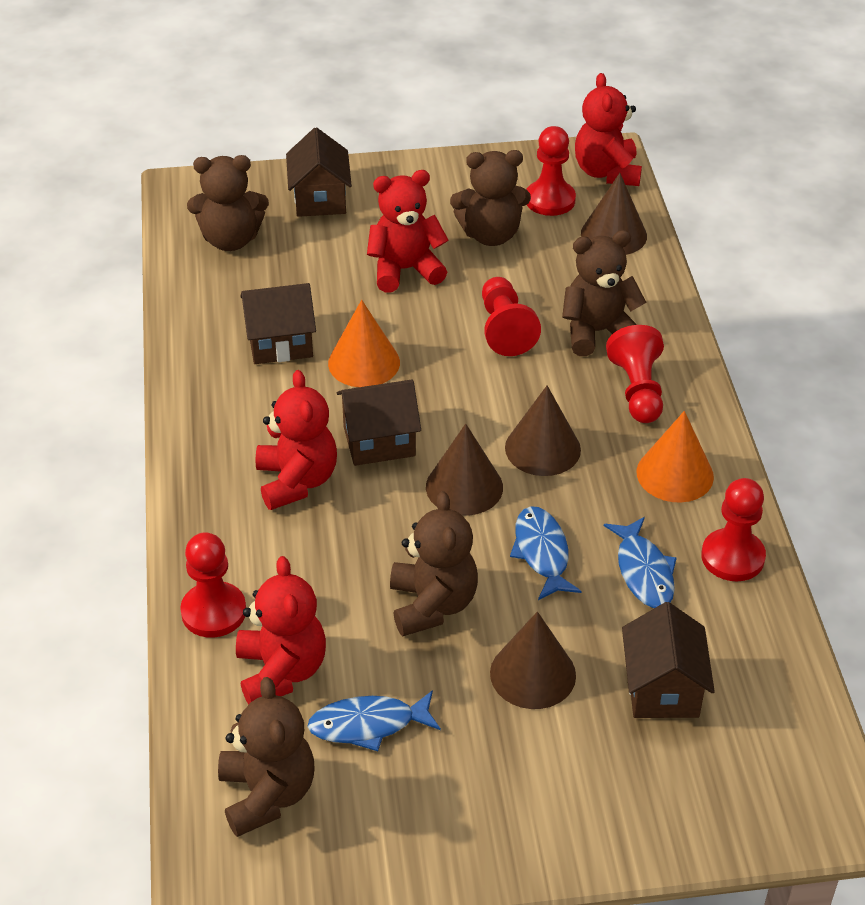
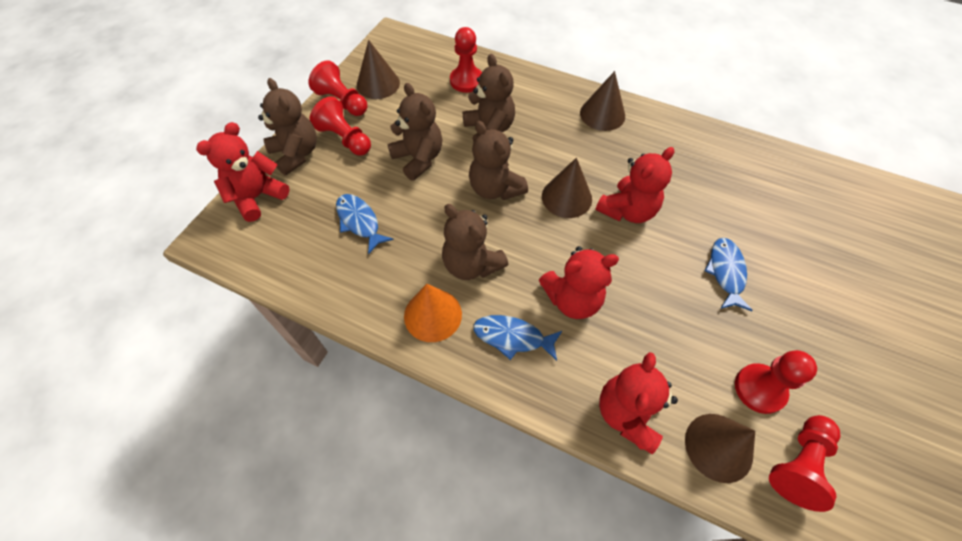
brown house: 4 -> 0
orange cone: 2 -> 1

